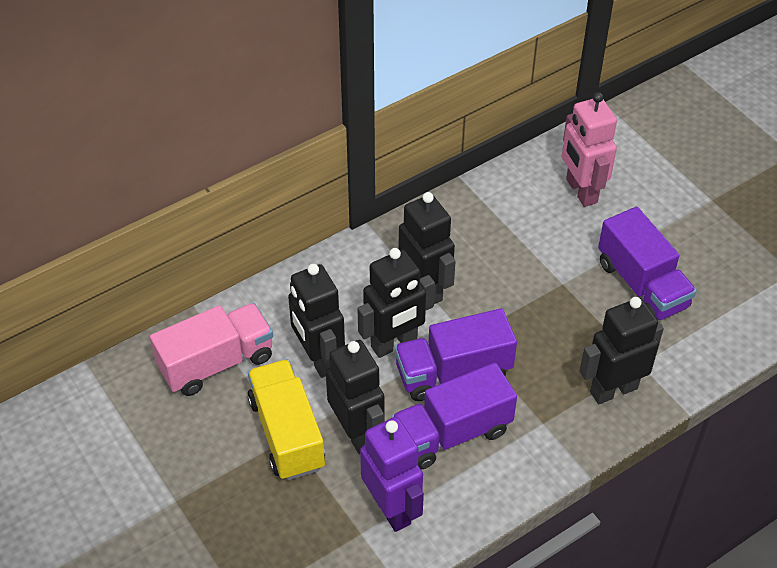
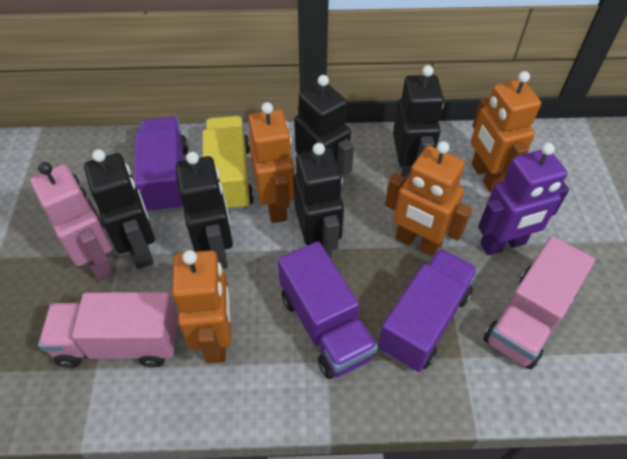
orange robot: 0 -> 4
pink truck: 1 -> 2

